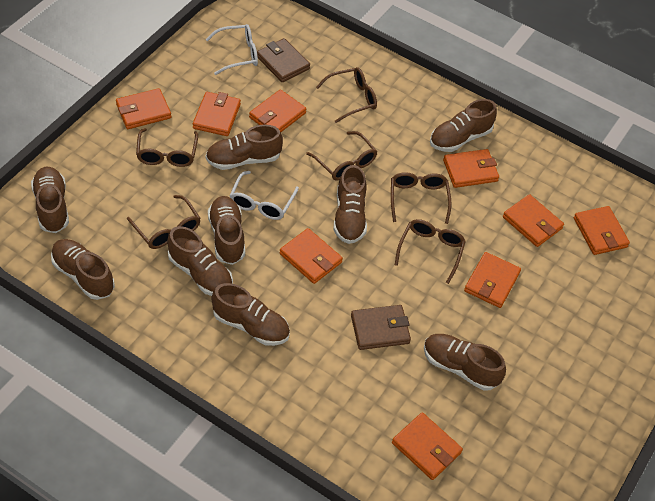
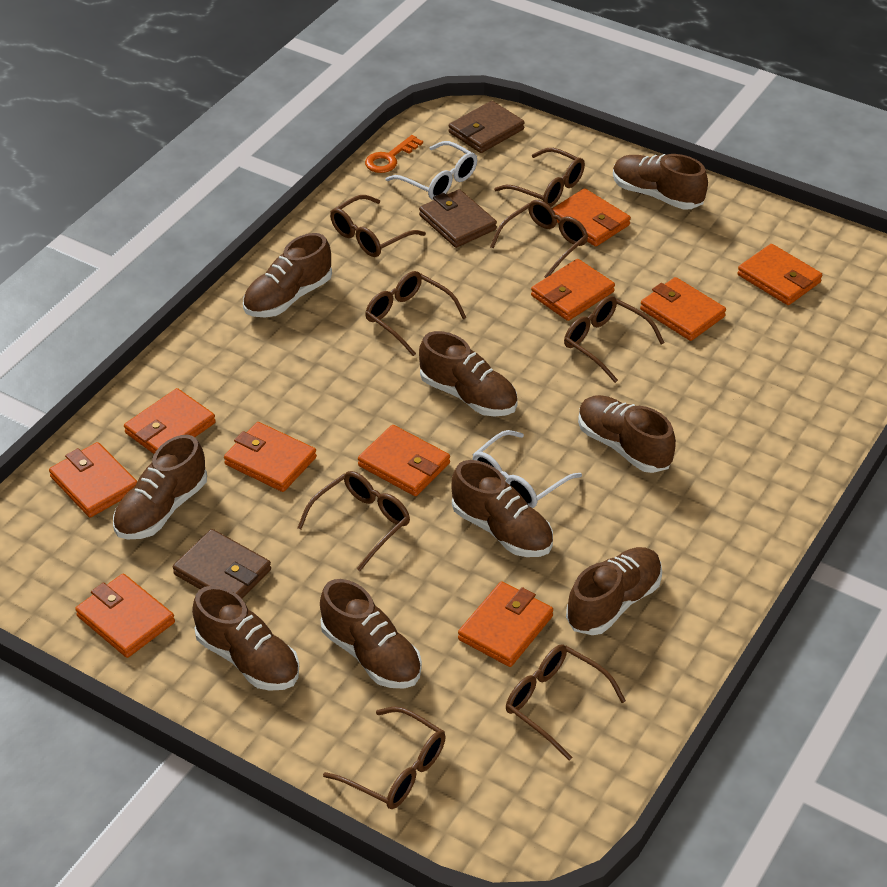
brown glasses: 6 -> 8
brown wallet: 2 -> 3
orange key: 0 -> 1
orange wallet: 9 -> 10

